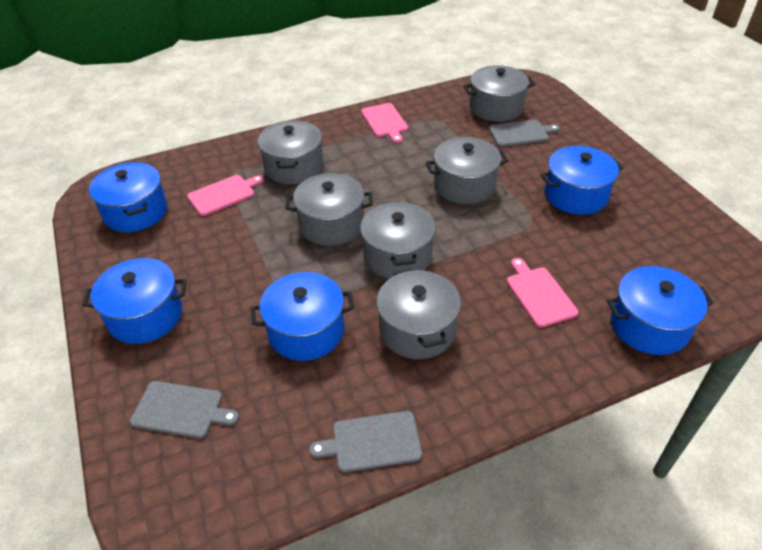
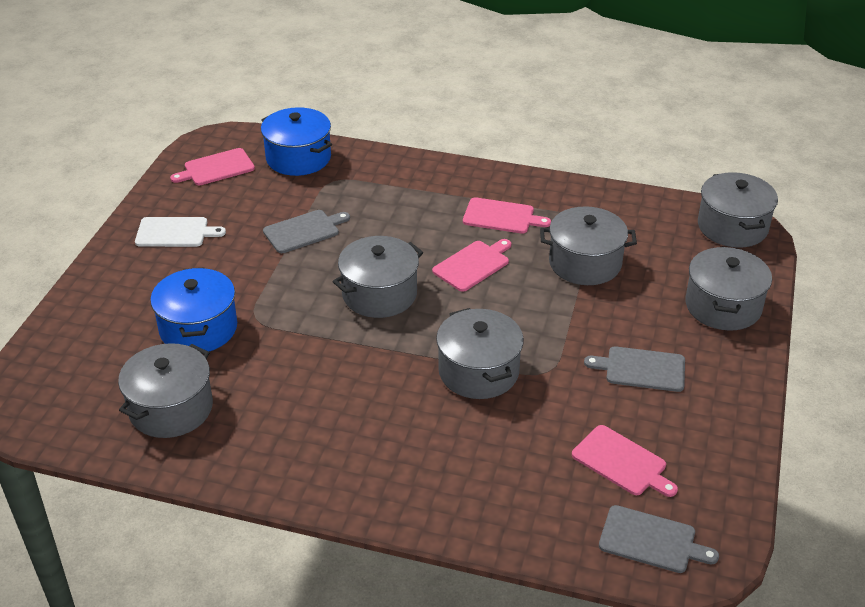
blue pot: 5 -> 2
pink cutting board: 3 -> 4
white cutting board: 0 -> 1

